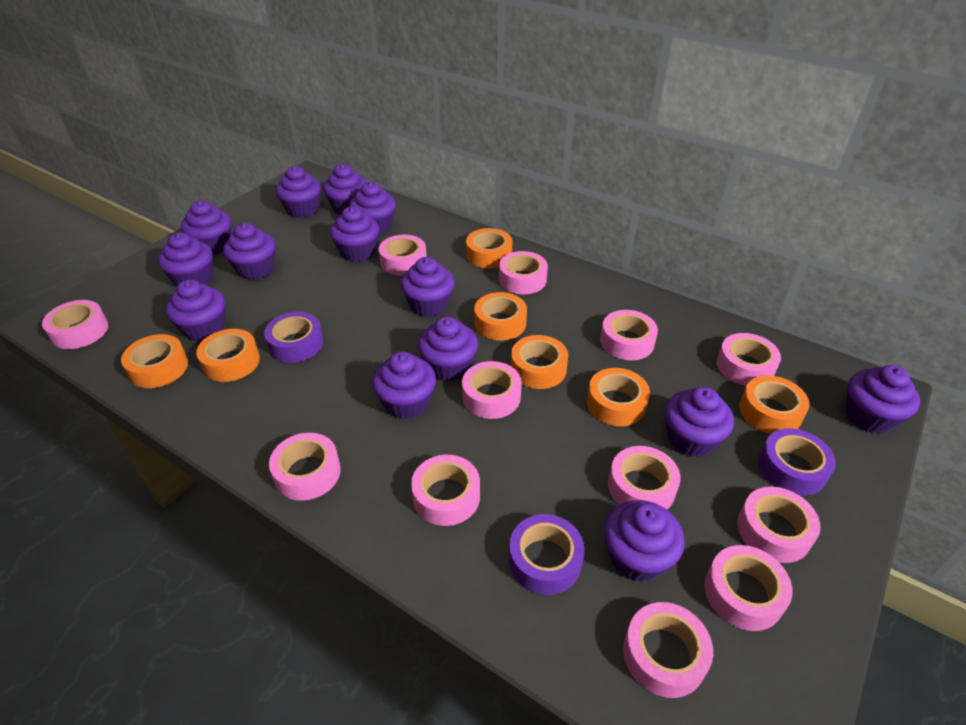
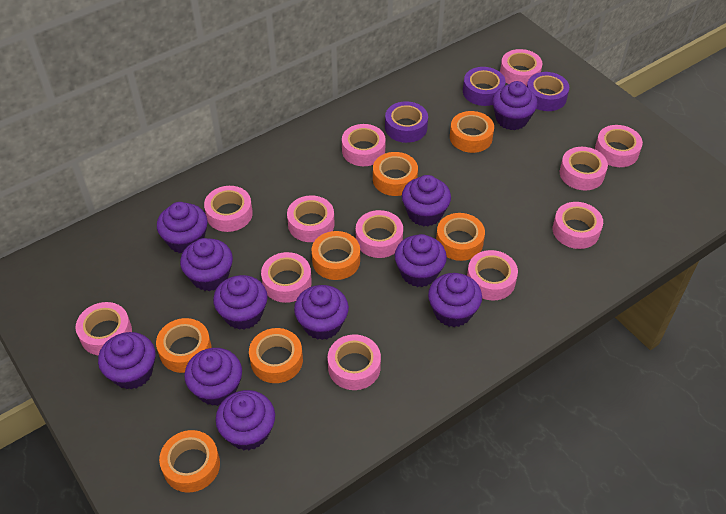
purple cupcake: 14 -> 11

